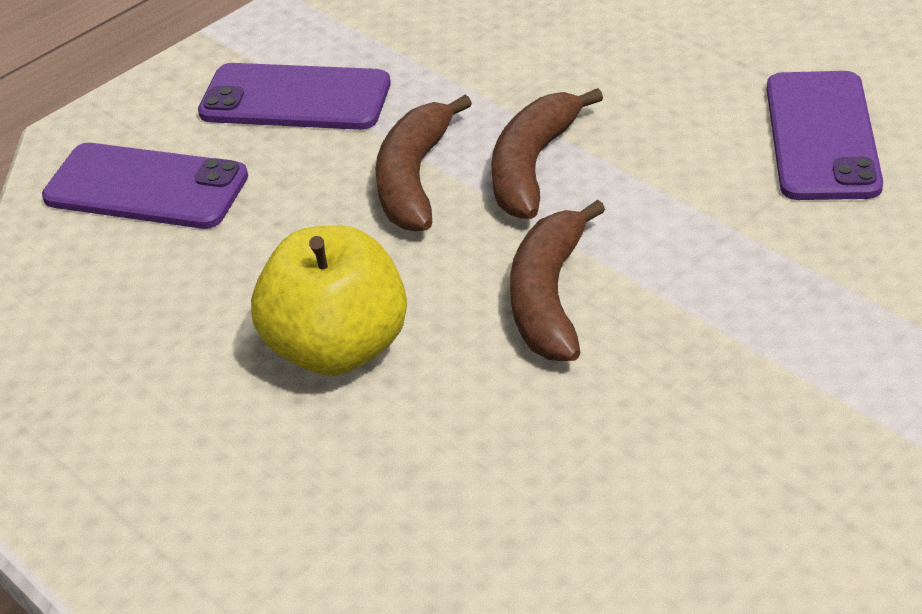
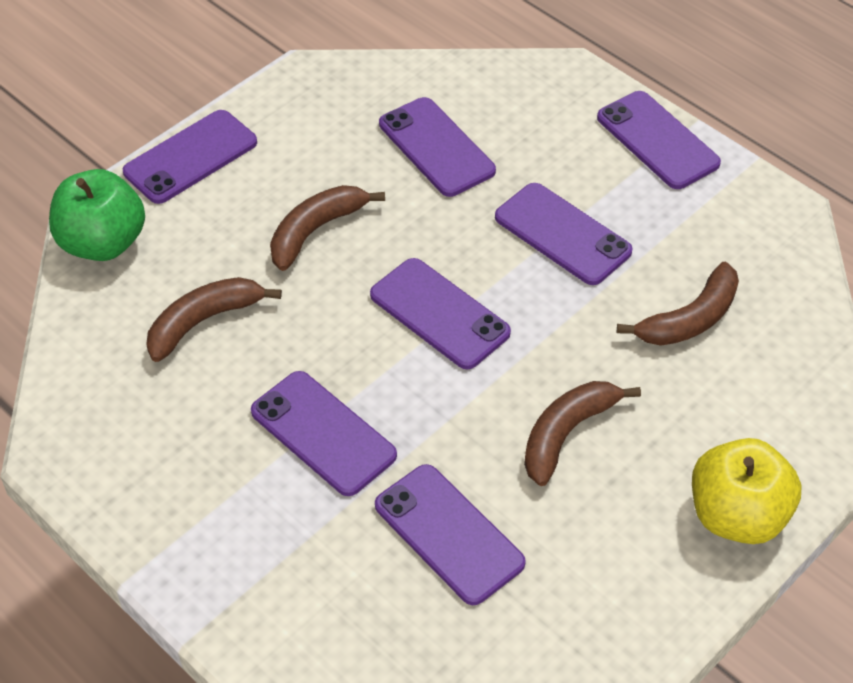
brown banana: 3 -> 4
green apple: 0 -> 1
purple phone: 3 -> 7

